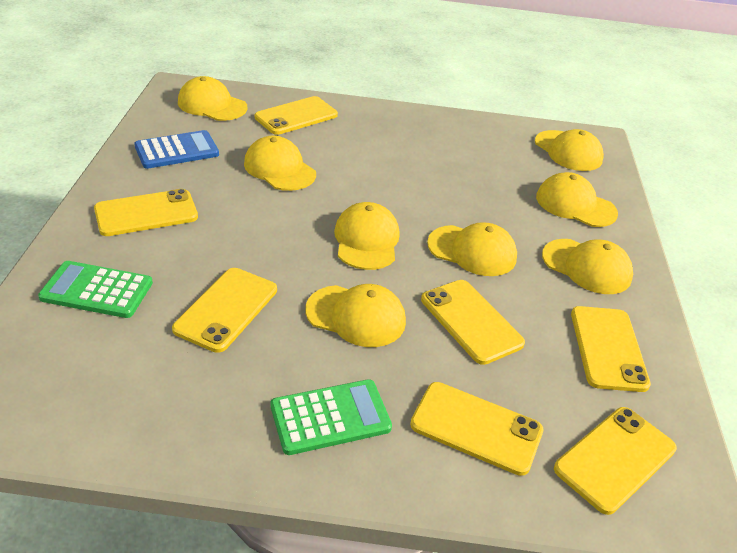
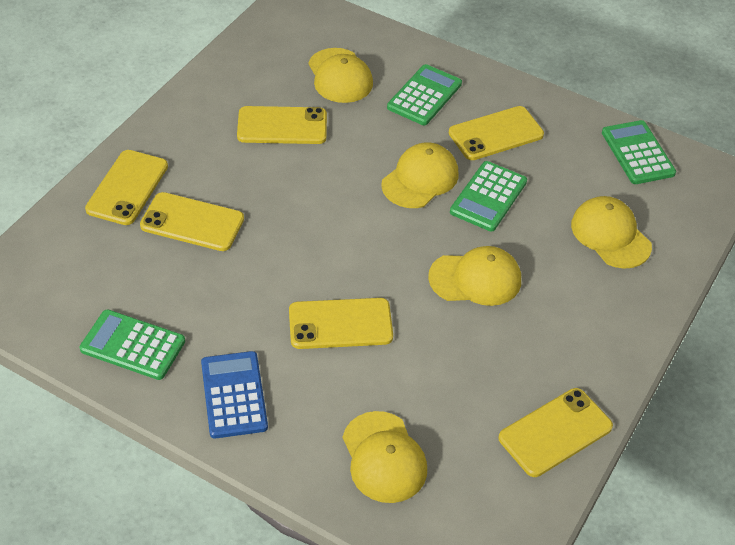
green calculator: 2 -> 4
yellow cap: 8 -> 5
yellow phone: 7 -> 6

